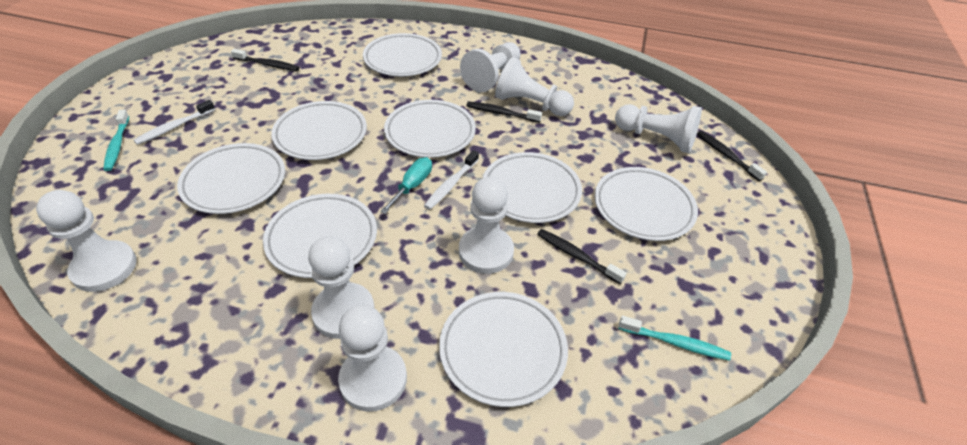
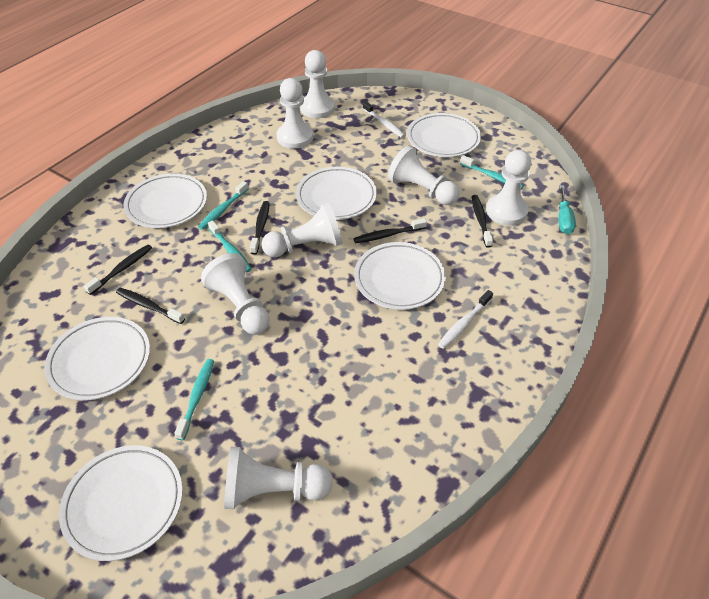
black toothbrush: 4 -> 5
turquoise toothbrush: 2 -> 4
white plate: 8 -> 6

